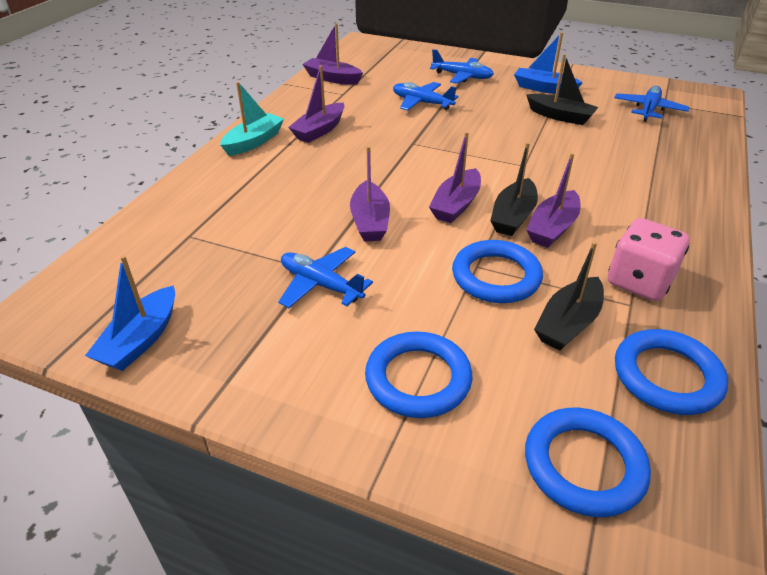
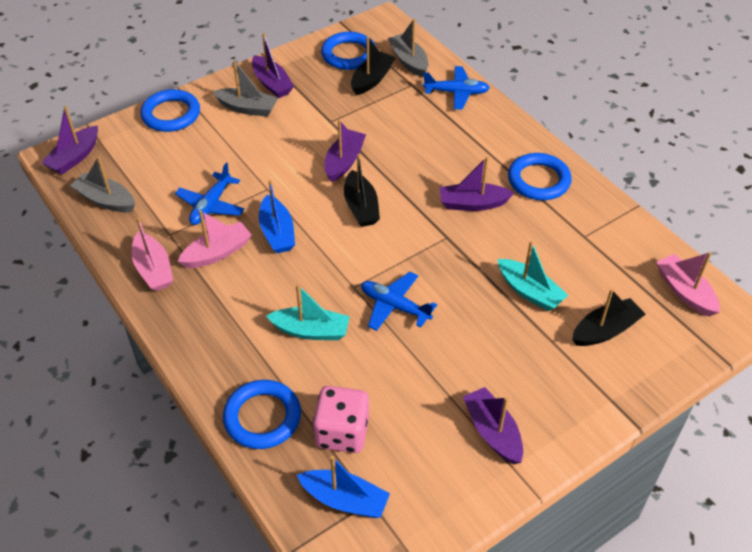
blue plane: 4 -> 3
grey boat: 0 -> 3
pink boat: 0 -> 3
turquoise boat: 1 -> 2

